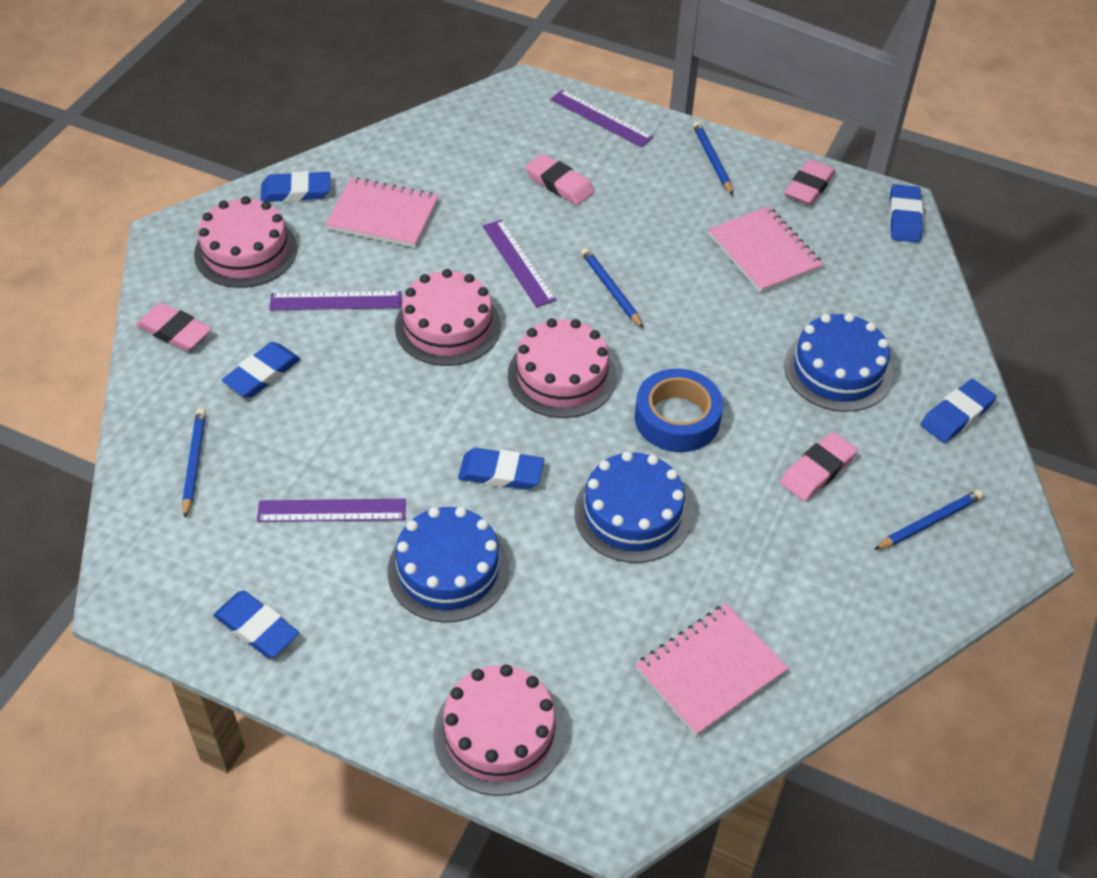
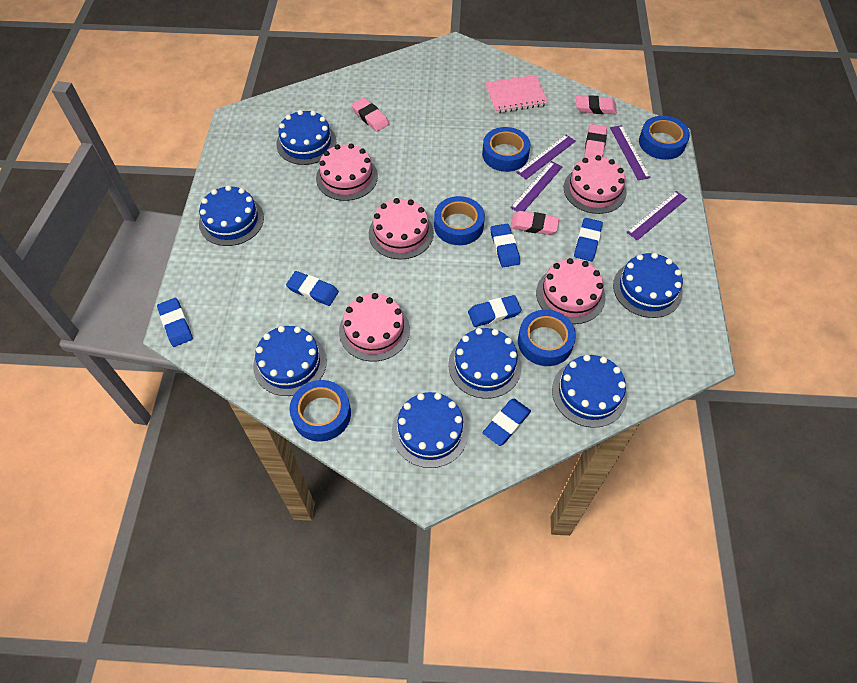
blue cake: 3 -> 7
blue pencil: 4 -> 0
blue tape: 1 -> 5
pink cake: 4 -> 5
pink notebook: 3 -> 1

